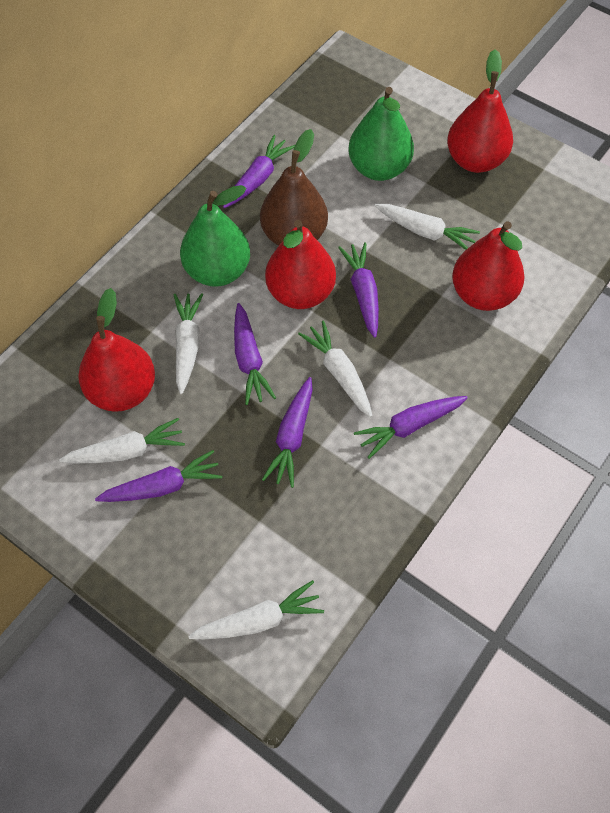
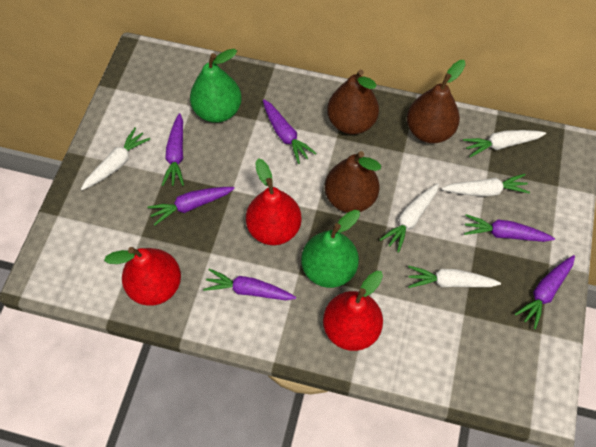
brown pear: 1 -> 3
red pear: 4 -> 3

